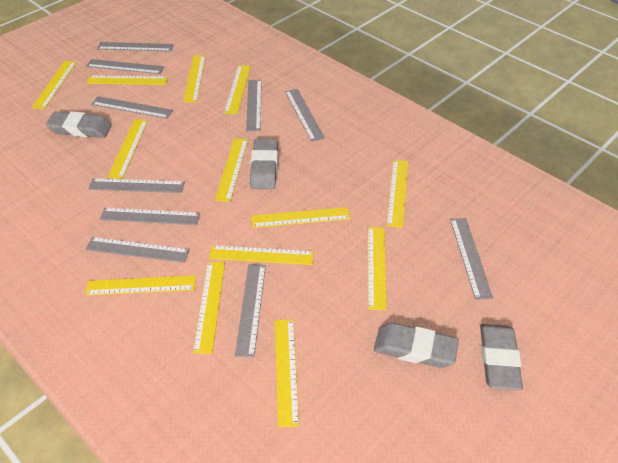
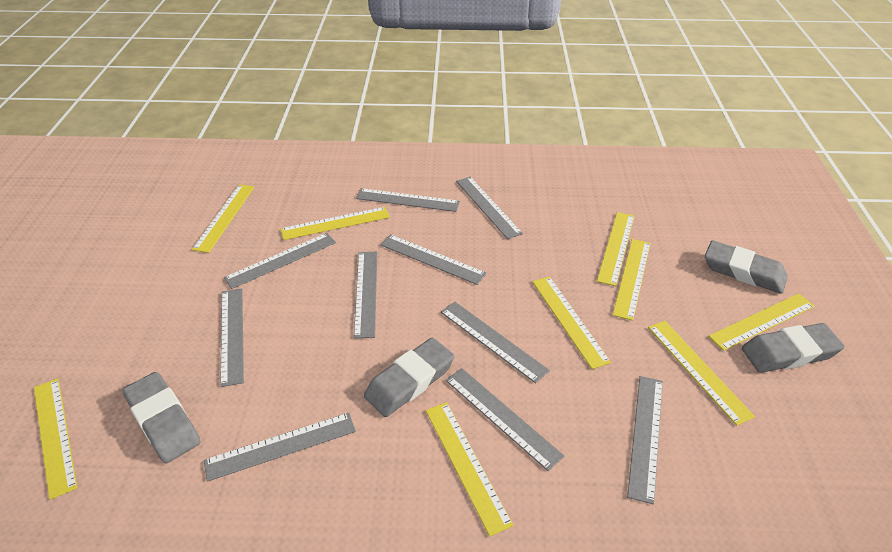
yellow ruler: 13 -> 9

